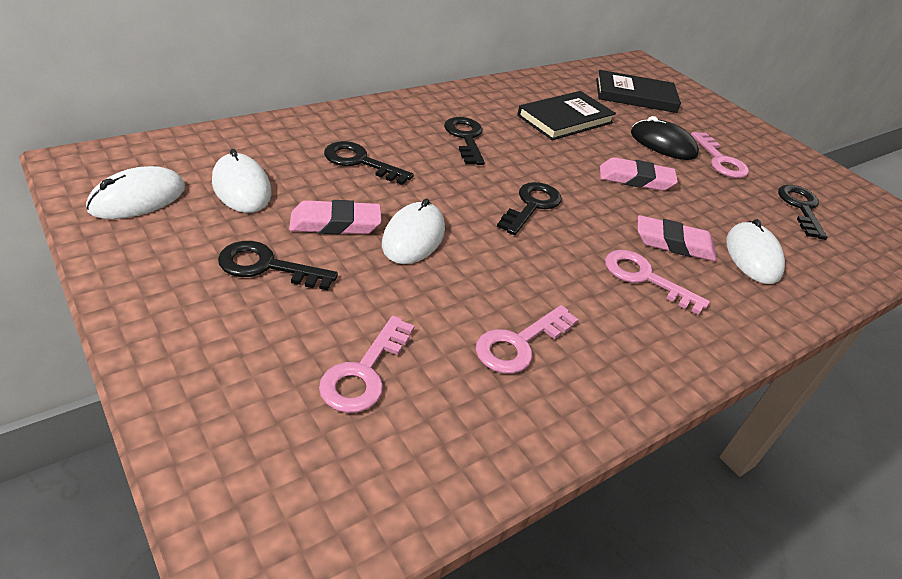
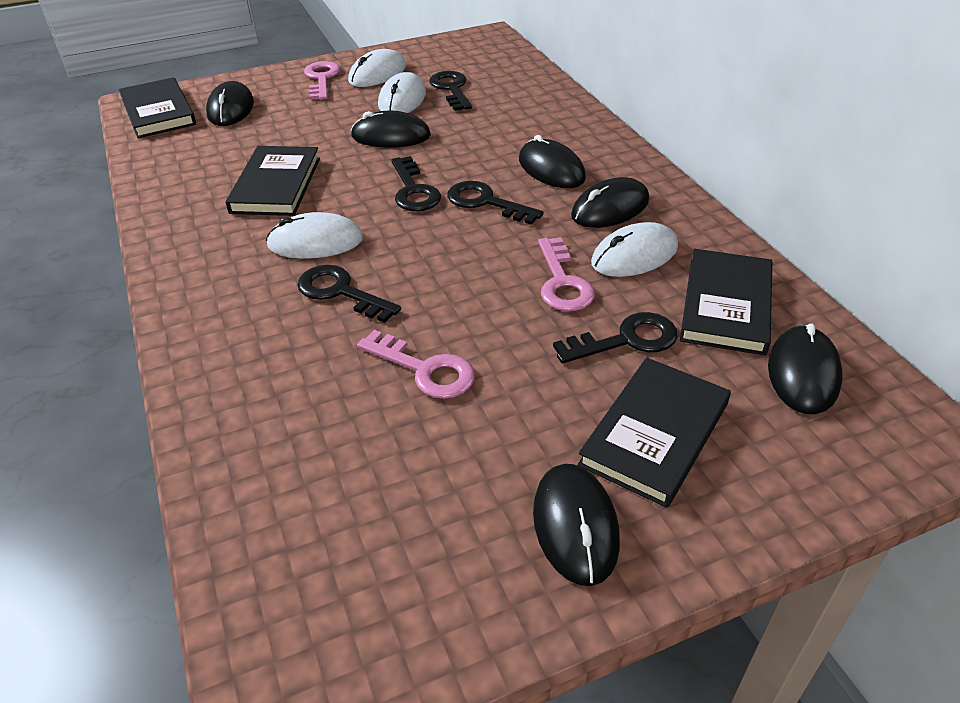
black book: 2 -> 4
black mouse: 1 -> 6
pink eraser: 3 -> 0
pink key: 4 -> 3

